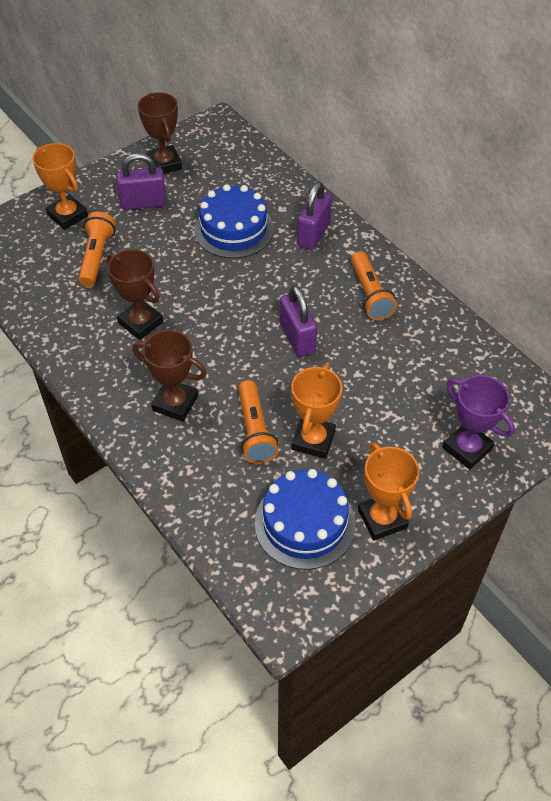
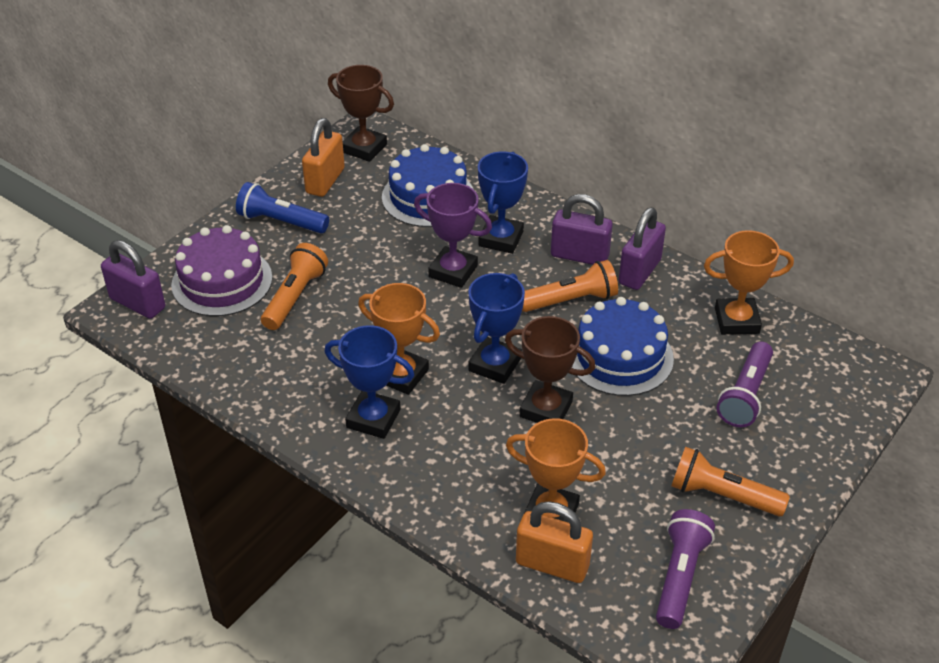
blue flashlight: 0 -> 1
blue trophy: 0 -> 3
brown trophy: 3 -> 2
orange padlock: 0 -> 2
purple cake: 0 -> 1
purple flashlight: 0 -> 2

